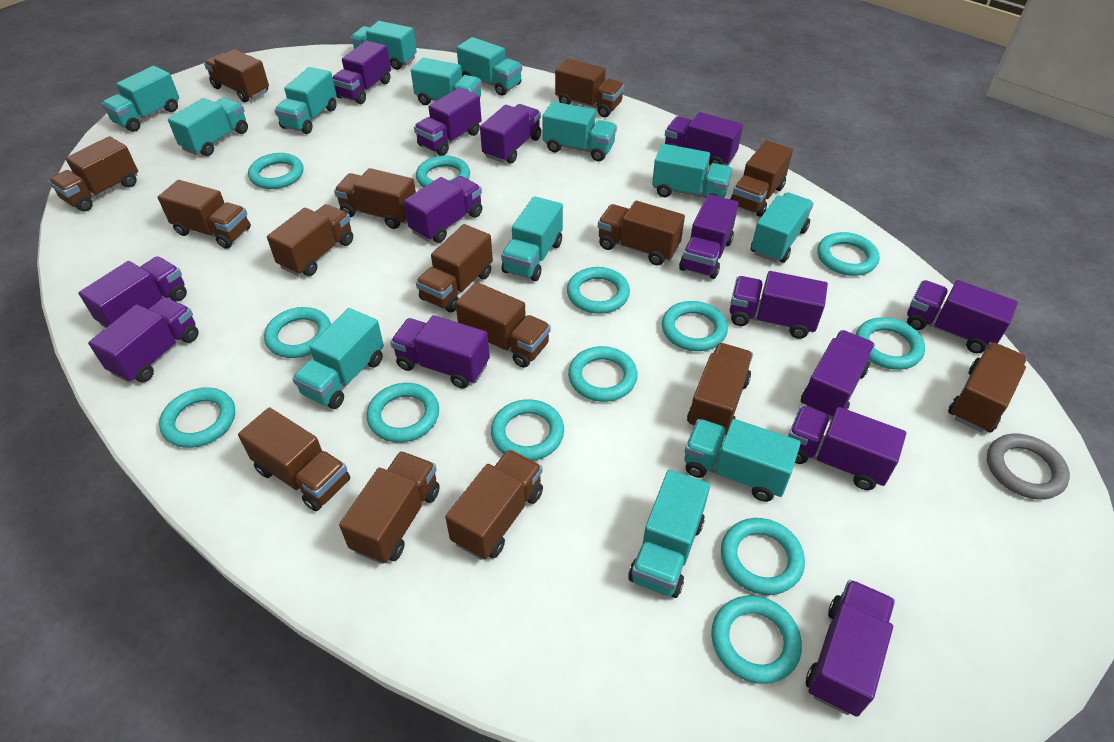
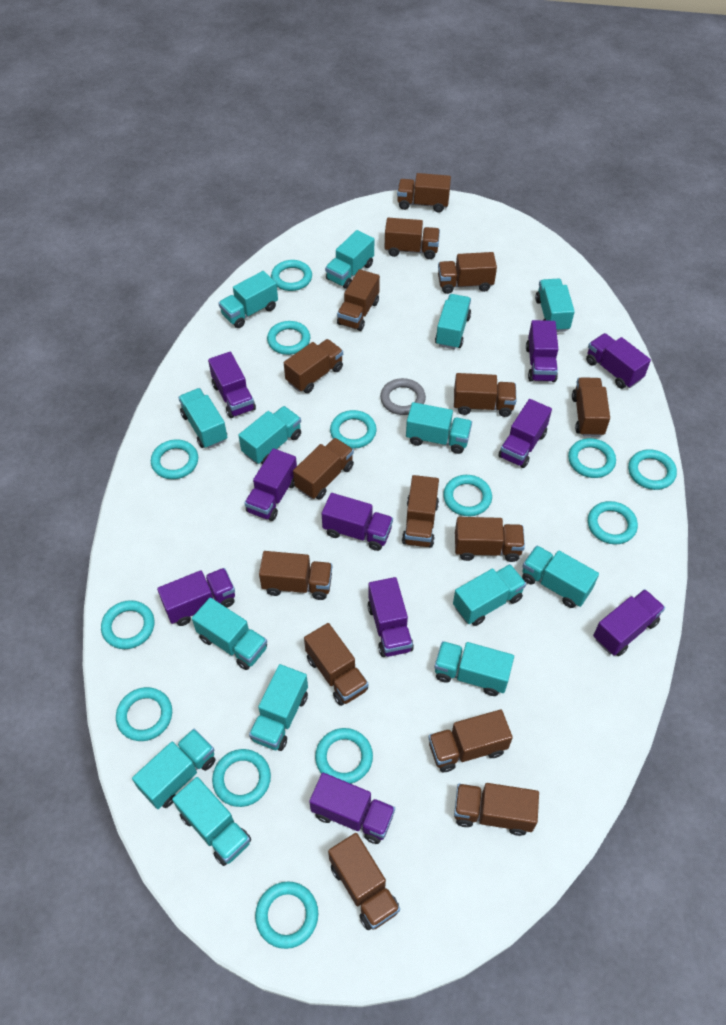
purple truck: 14 -> 10
turquoise truck: 13 -> 14

